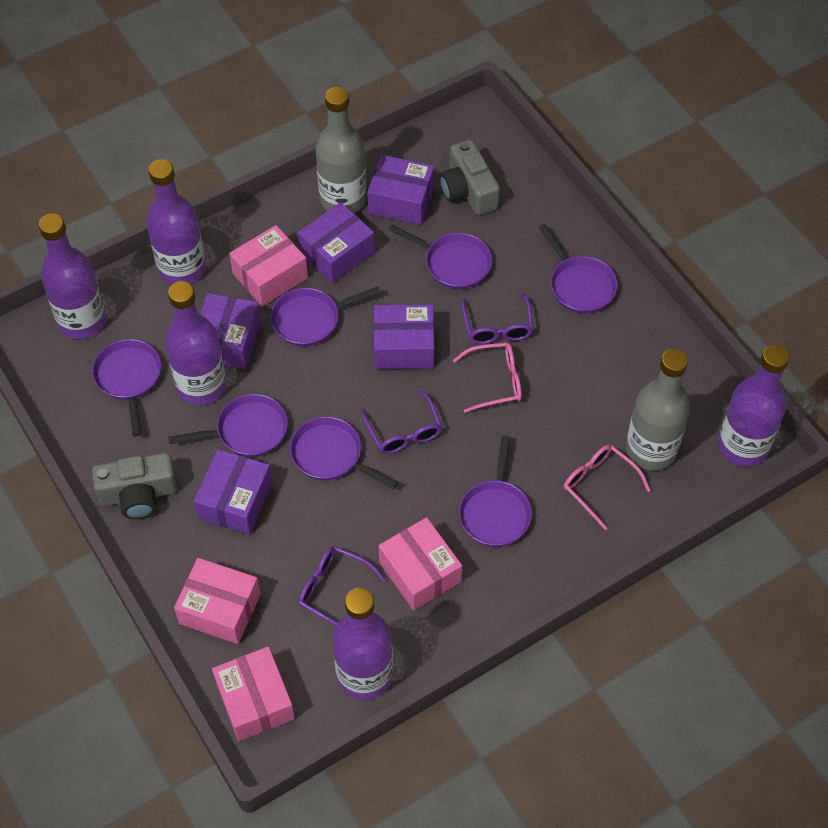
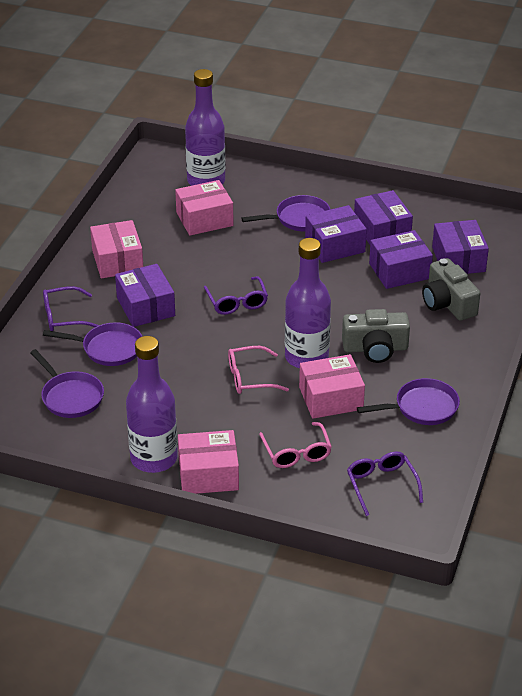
grey bottle: 2 -> 0
purple bottle: 5 -> 3
purple pan: 7 -> 4

